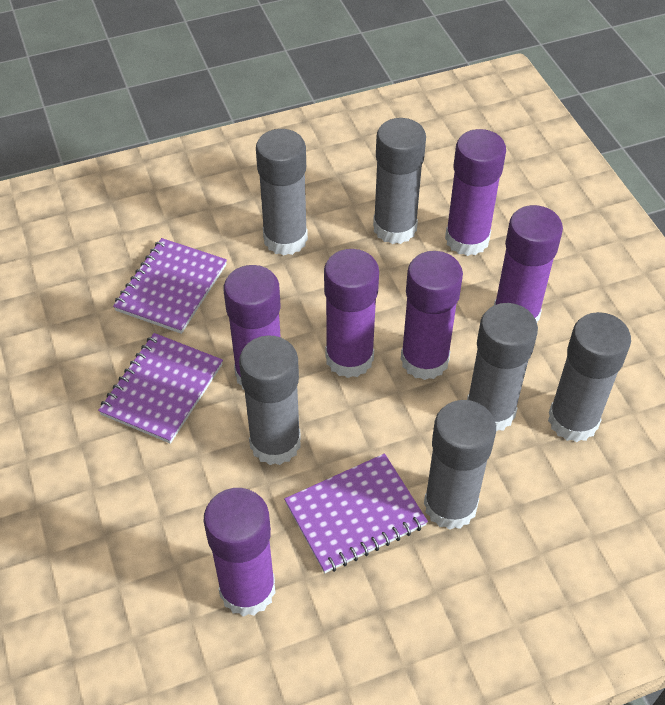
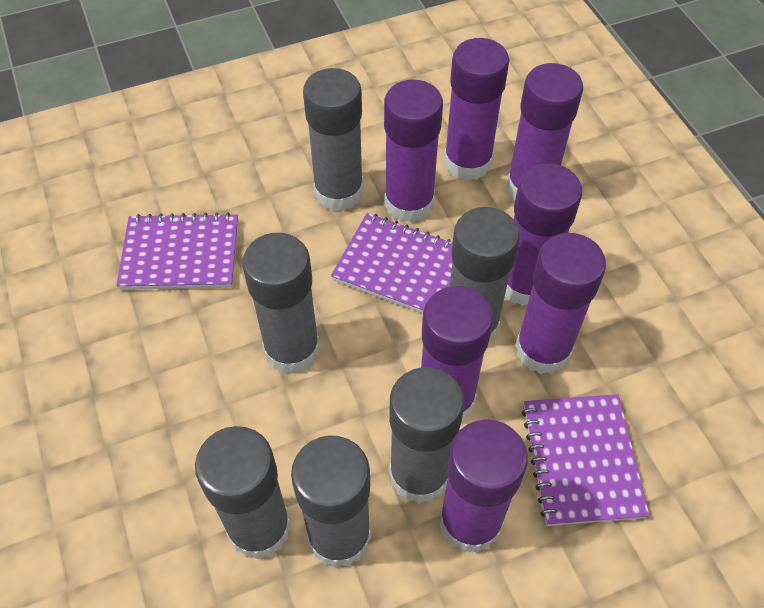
purple glue stick: 6 -> 7

